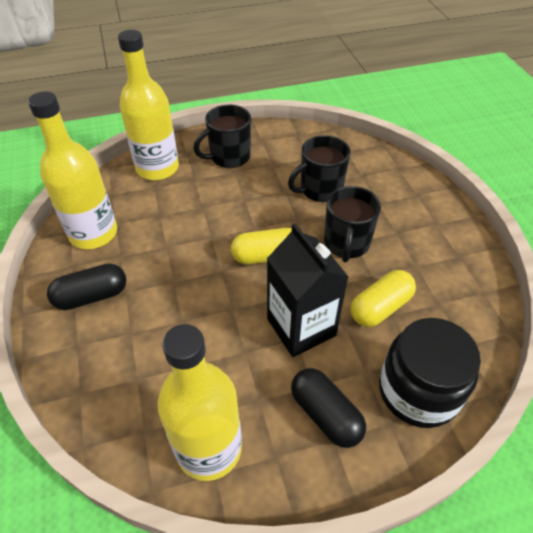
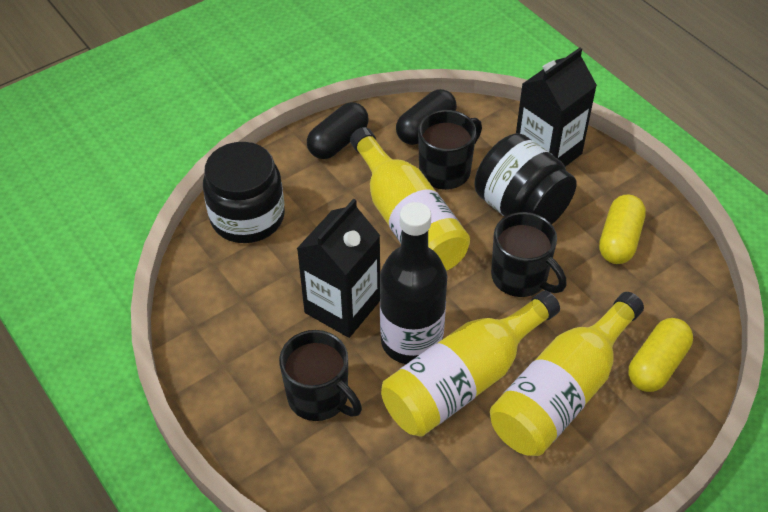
black bottle: 0 -> 1
black carton: 1 -> 2
black jar: 1 -> 2

